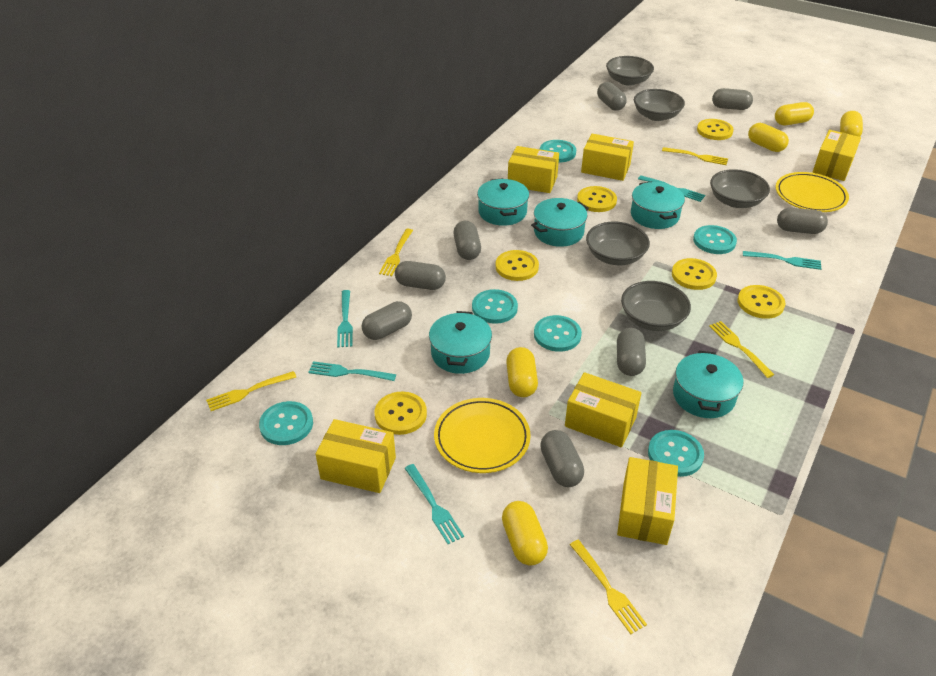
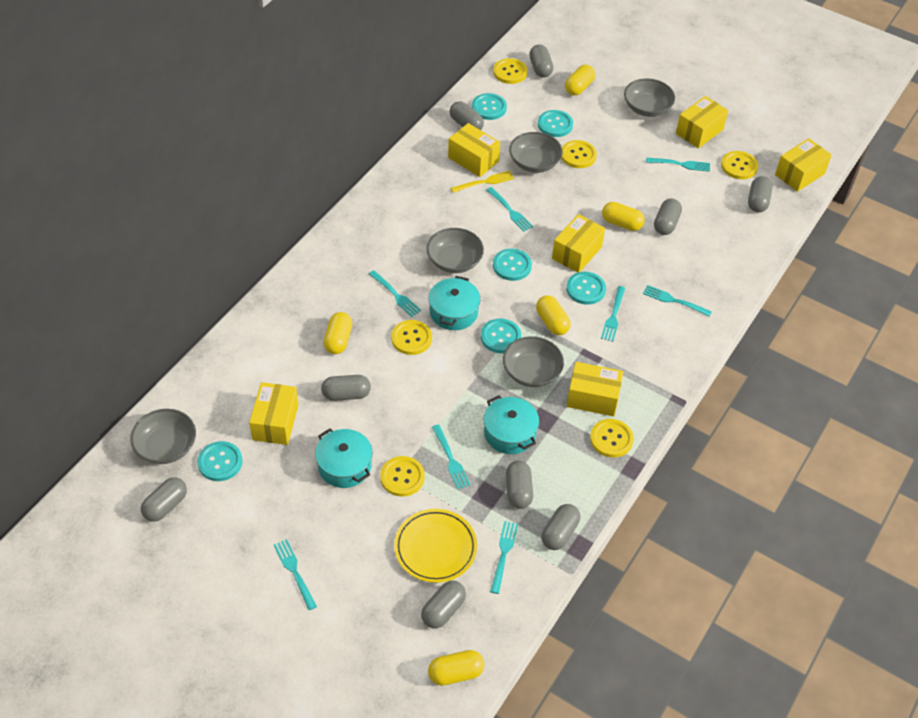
grey capsule: 8 -> 9
turquoise fork: 5 -> 8
turquoise pot: 5 -> 3
yellow fork: 5 -> 1
yellow plate: 2 -> 1

